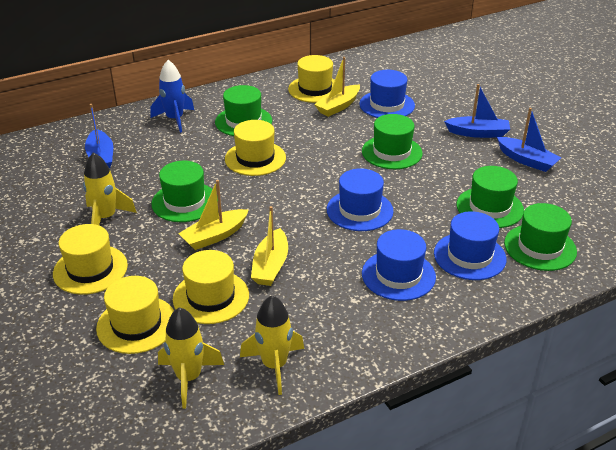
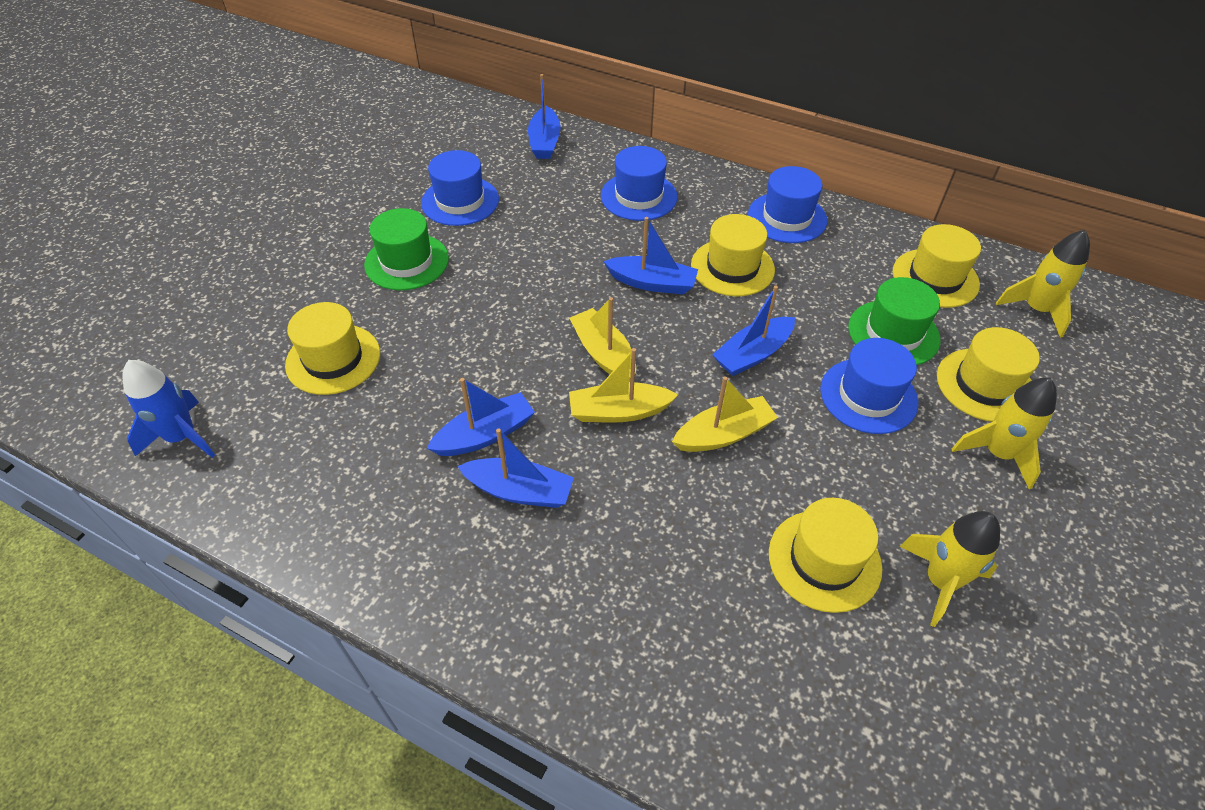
blue boat: 3 -> 5
green hat: 5 -> 2

